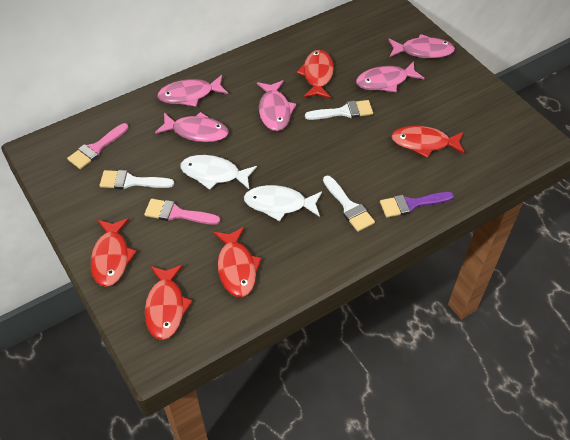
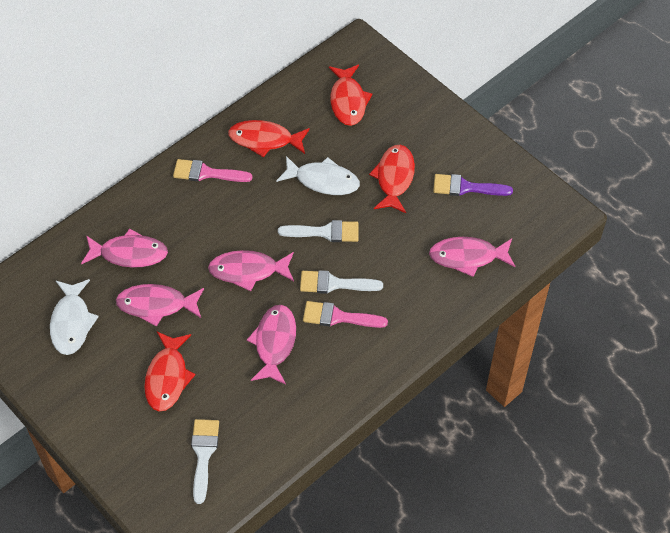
red fish: 5 -> 4

